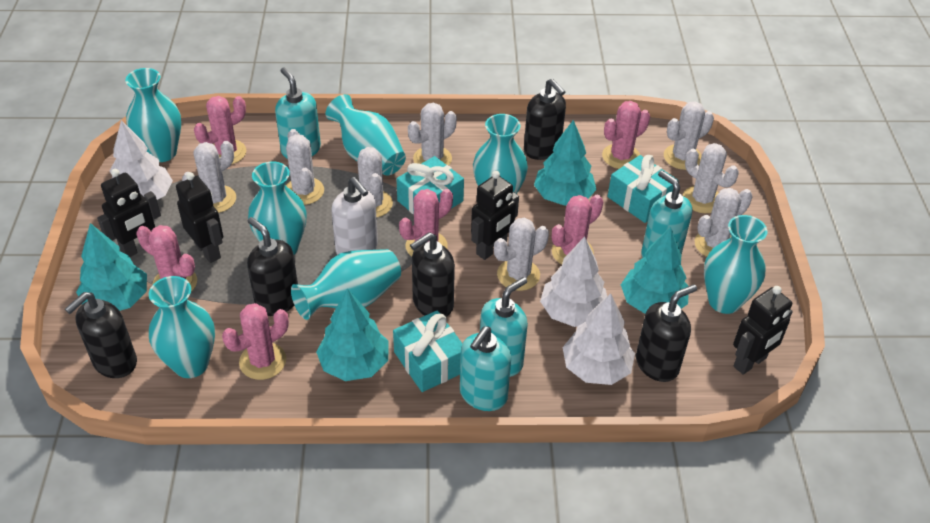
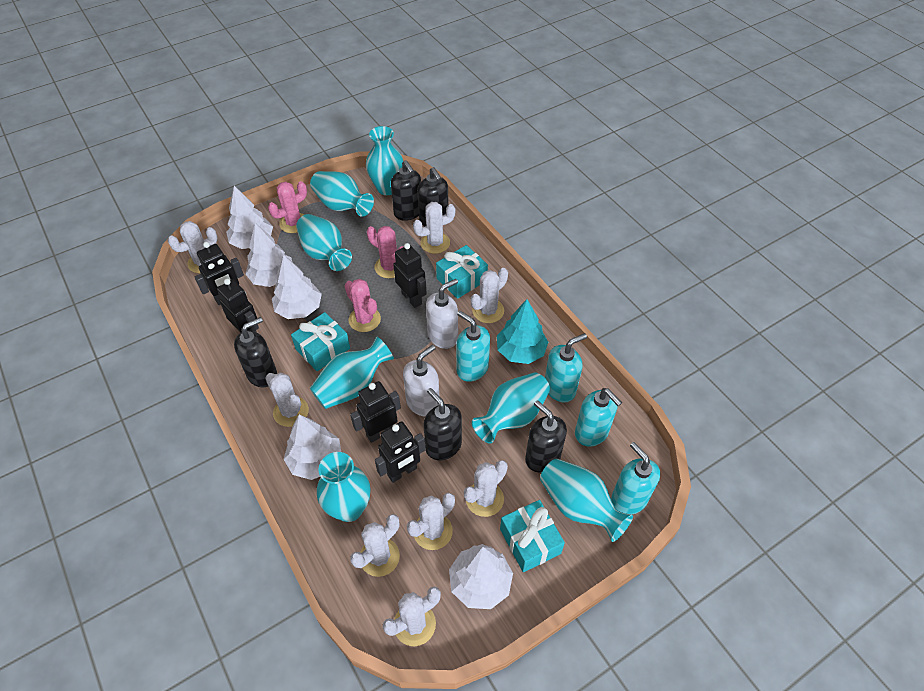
black robot: 4 -> 5
pink cactus: 6 -> 3
turquoise tree: 4 -> 1
white soap dispenser: 1 -> 2
white tree: 3 -> 5

